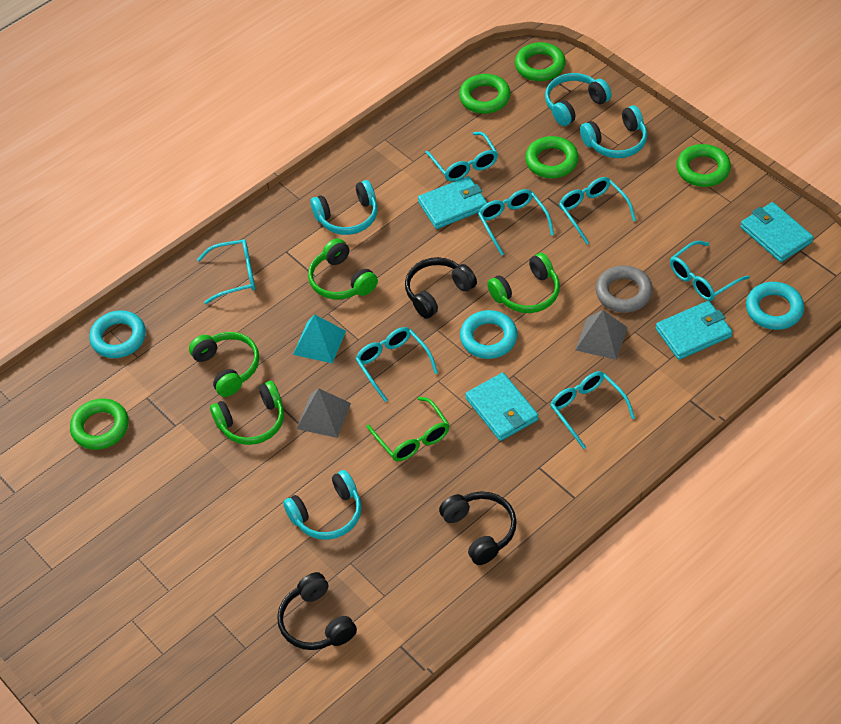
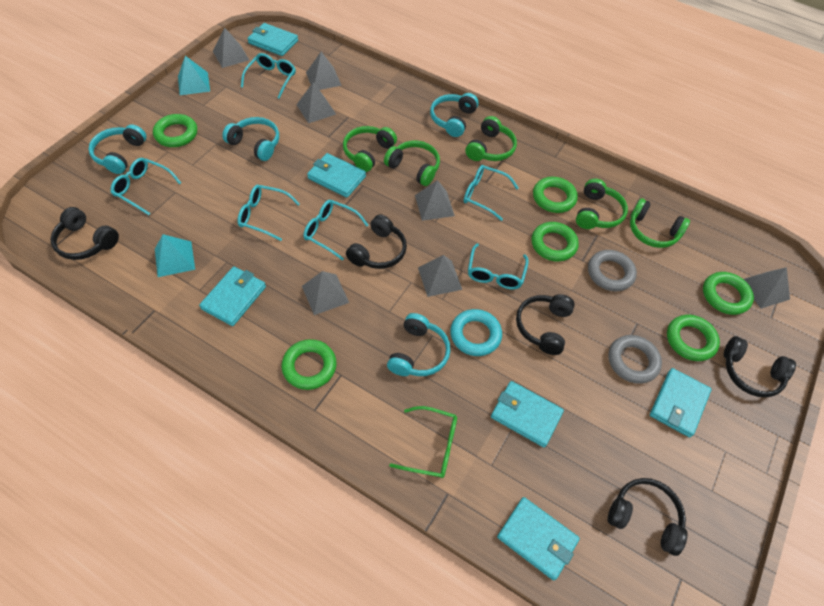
black headphones: 3 -> 5
green headphones: 4 -> 5
green ring: 5 -> 6
grey pyramid: 2 -> 7
grey ring: 1 -> 2
turquoise glasses: 7 -> 6
turquoise pyramid: 1 -> 2
turquoise ring: 3 -> 1
turquoise wallet: 4 -> 6

